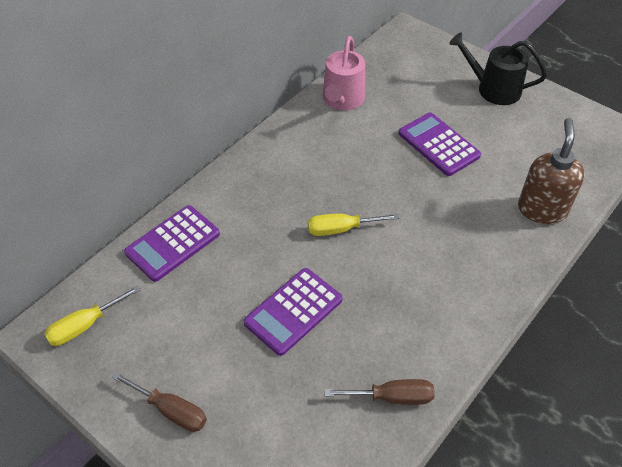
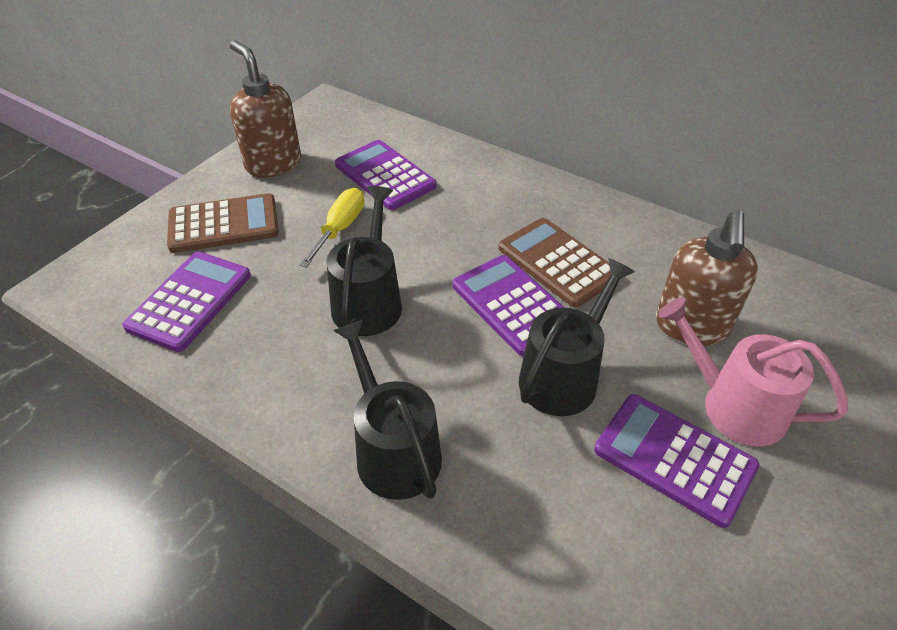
black watering can: 1 -> 3
brown calculator: 0 -> 2
brown screwdriver: 2 -> 0
brown soap dispenser: 1 -> 2
purple calculator: 3 -> 4
yellow screwdriver: 2 -> 1

